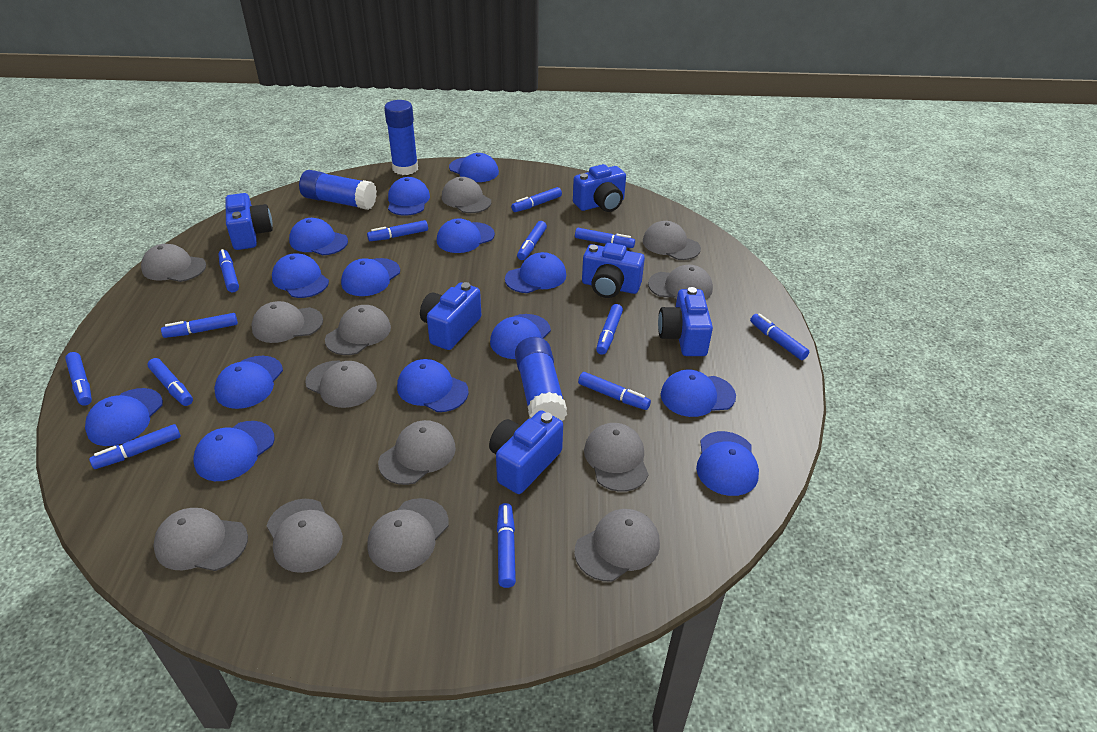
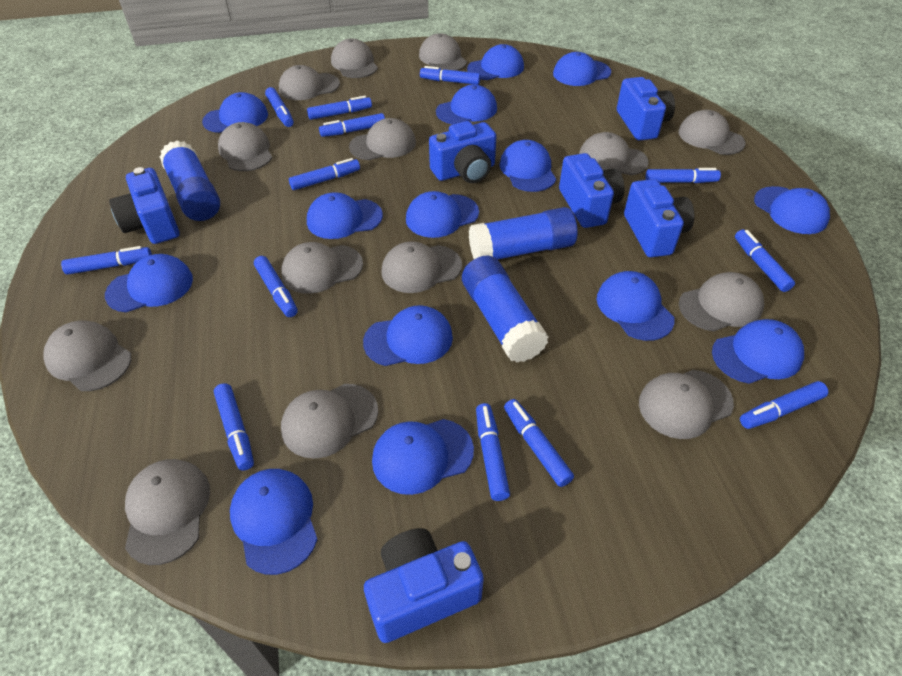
grey cap: 13 -> 14

